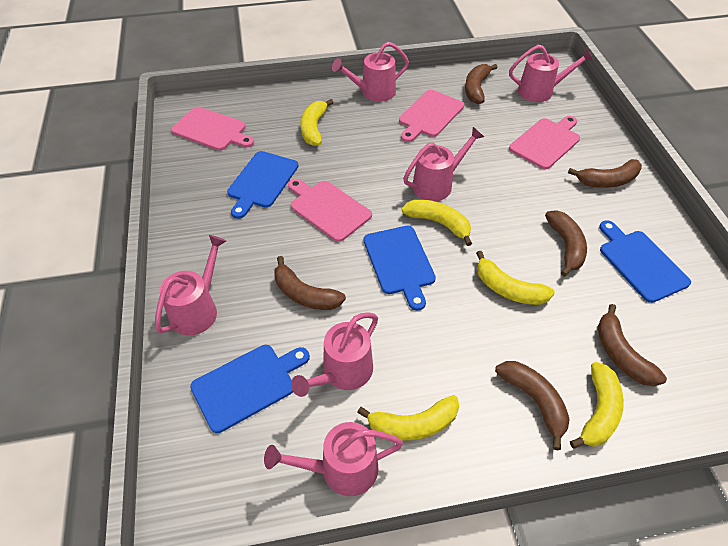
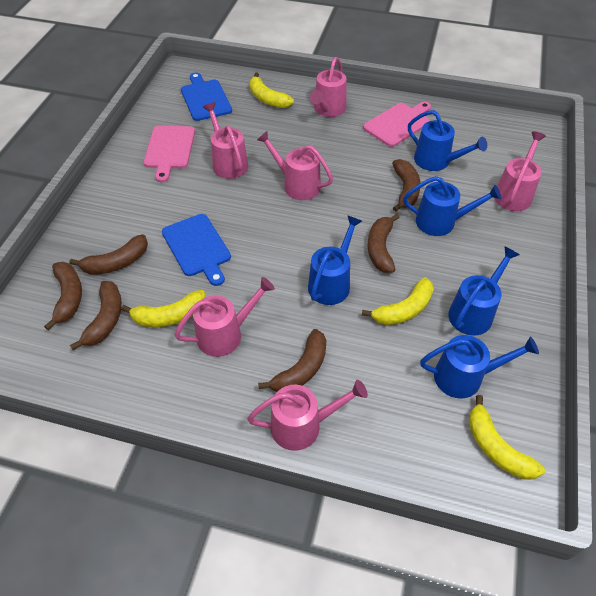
blue cutting board: 4 -> 2
blue watering can: 0 -> 5
pink cutting board: 4 -> 2
yellow banana: 5 -> 4

